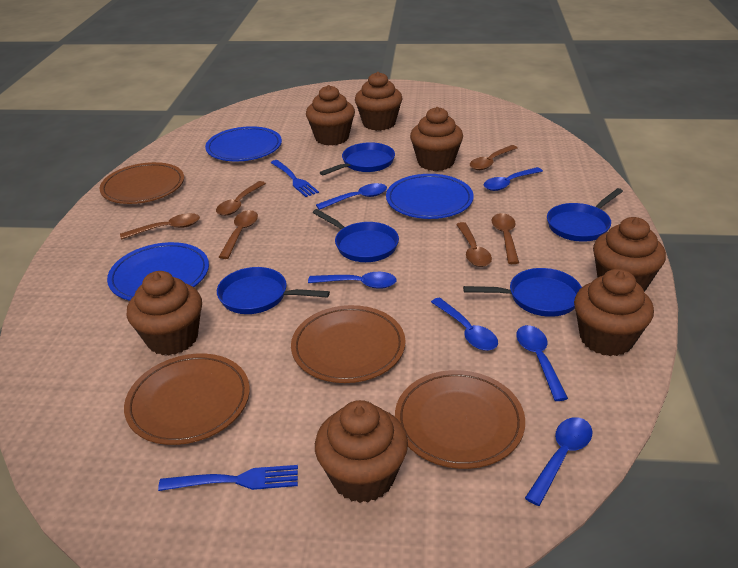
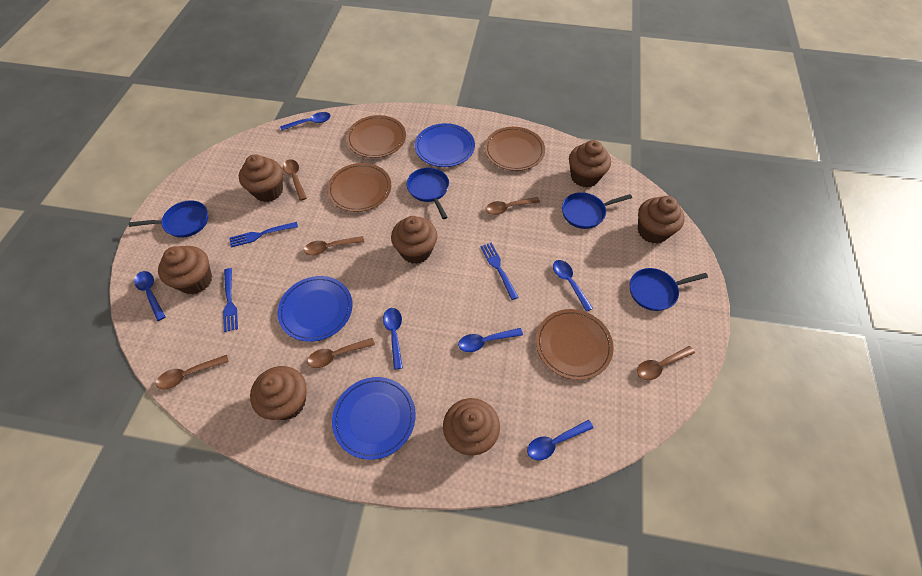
blue fork: 2 -> 3
blue pan: 5 -> 4

